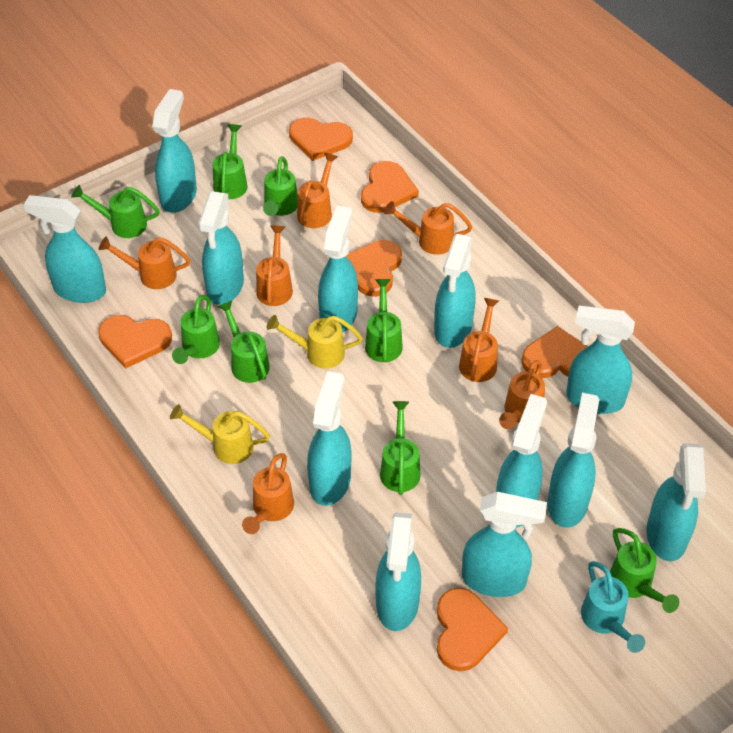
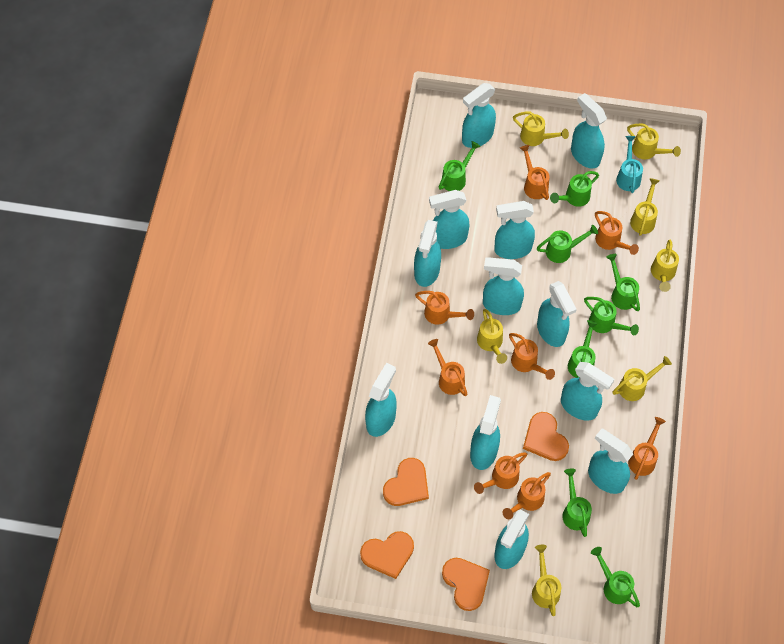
orange heart: 6 -> 4
orange watering can: 7 -> 8
yellow watering can: 2 -> 7

